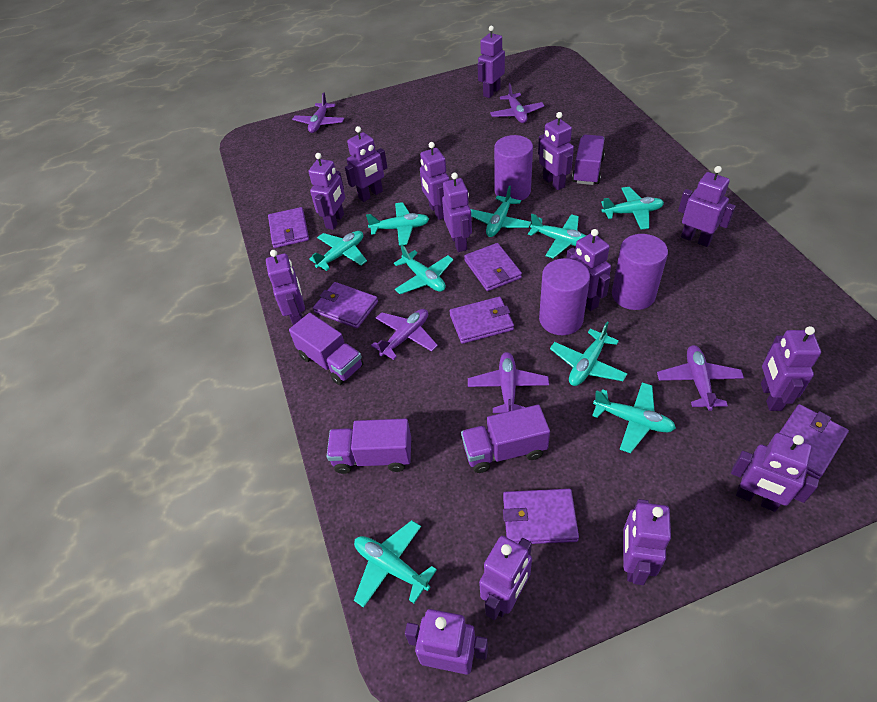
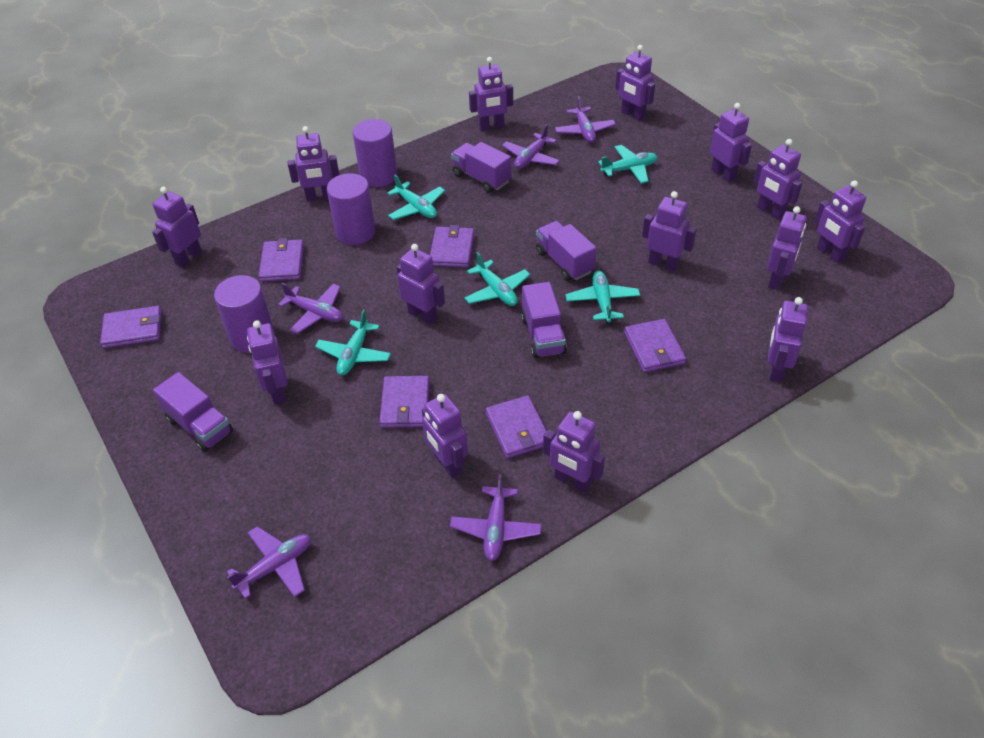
turquoise plane: 9 -> 5

